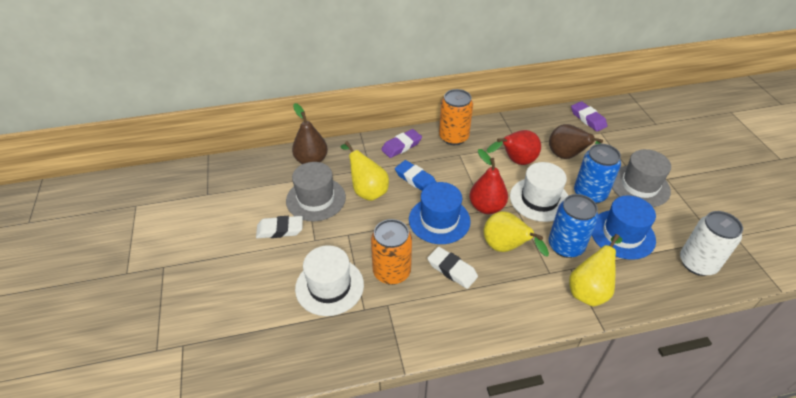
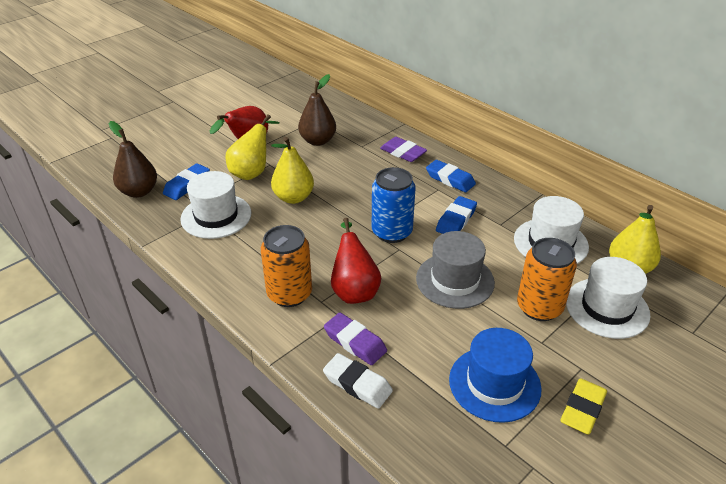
blue can: 2 -> 1
blue eraser: 1 -> 3
blue hat: 2 -> 1
grey hat: 2 -> 1
white can: 1 -> 0
white eraser: 2 -> 1
white hat: 2 -> 3
yellow eraser: 0 -> 1

